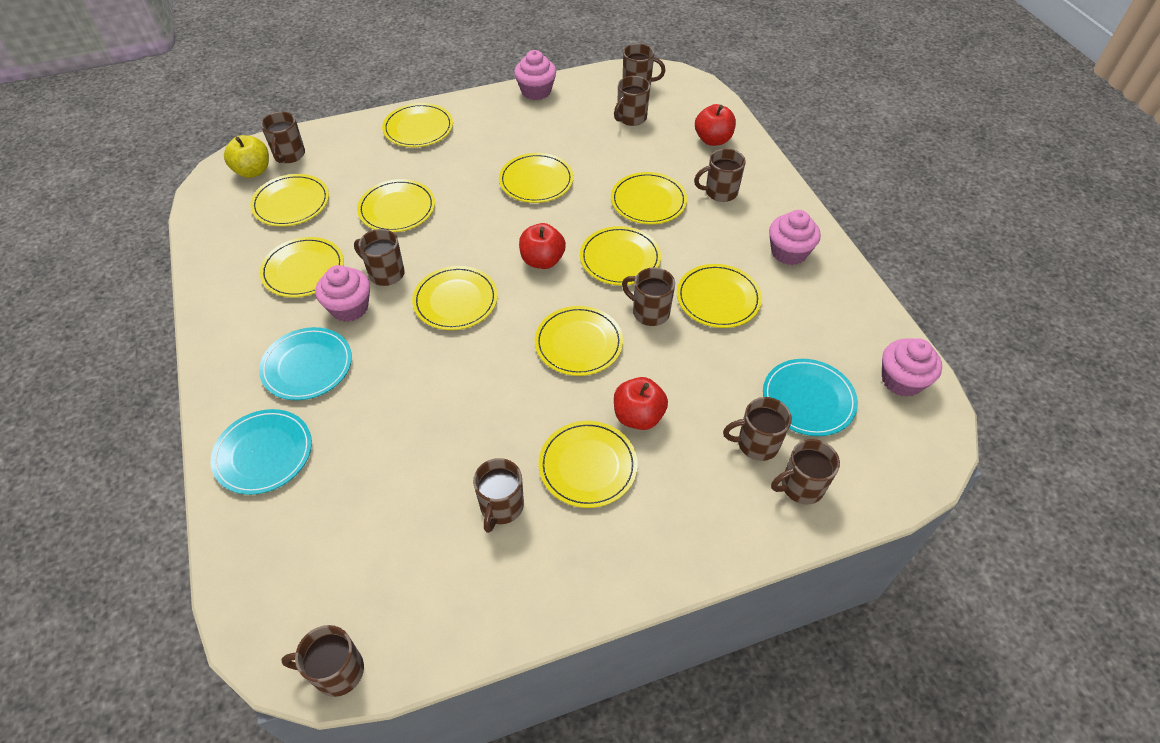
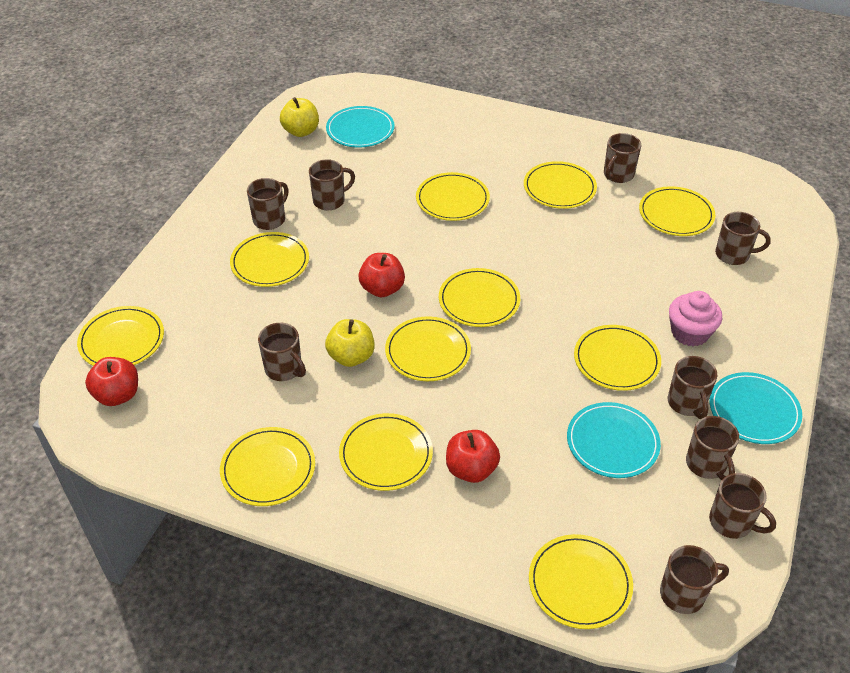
brown mug: 10 -> 9
pink cupcake: 4 -> 1
yellow apple: 1 -> 2

